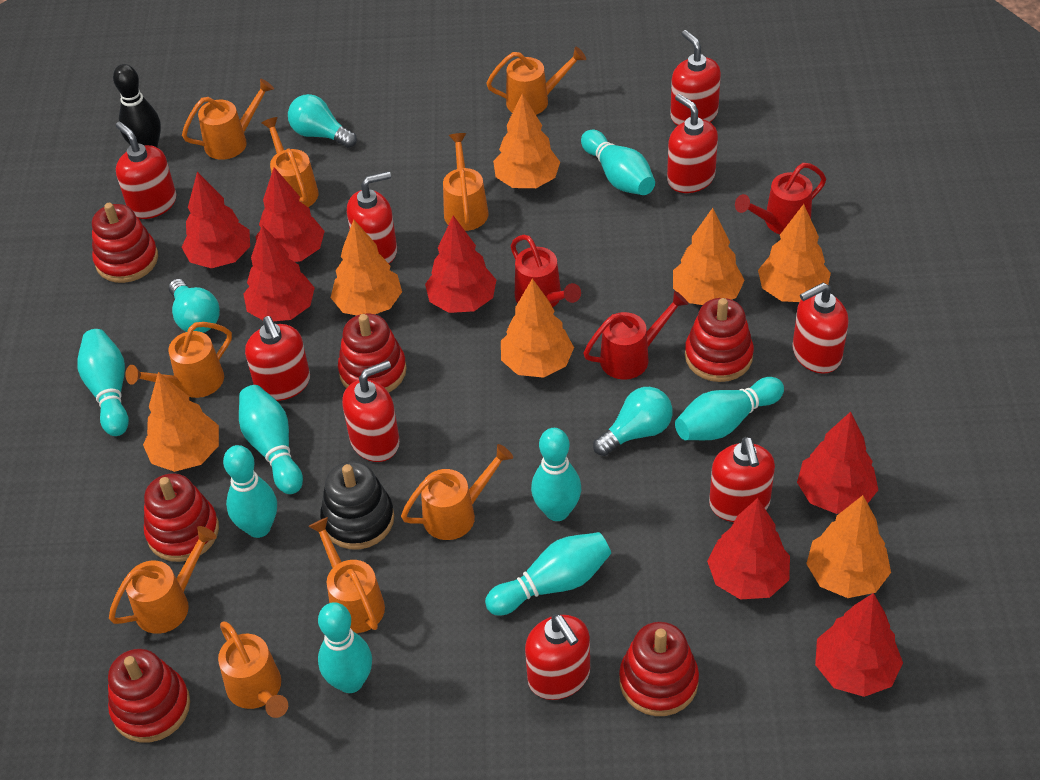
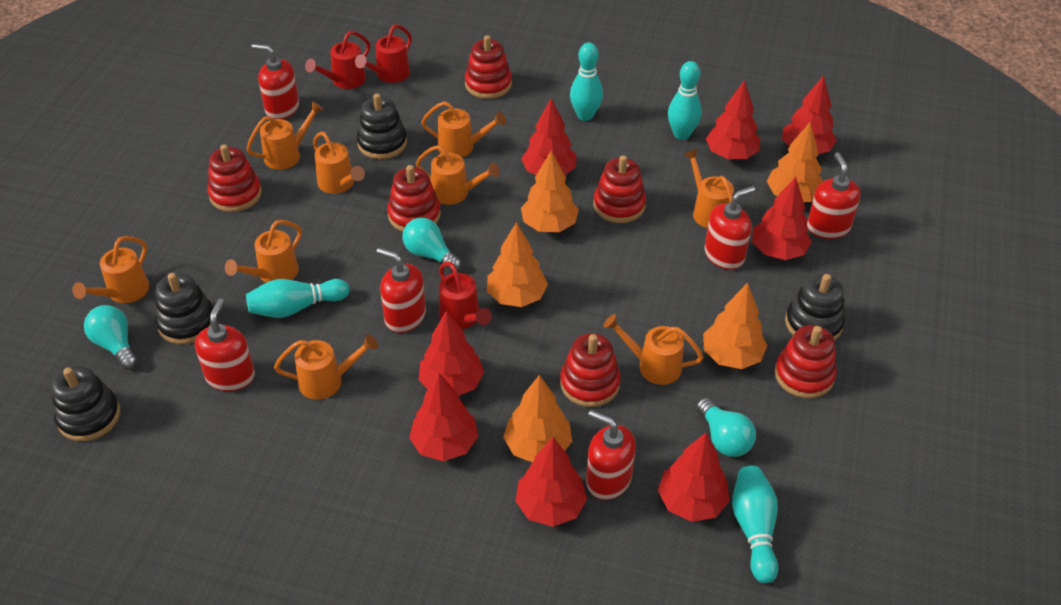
black bowling pin: 1 -> 0
black stacking toy: 1 -> 4
orange tree: 7 -> 5
red soap dispenser: 9 -> 6
red tree: 7 -> 8
turquoise bowling pin: 8 -> 4

